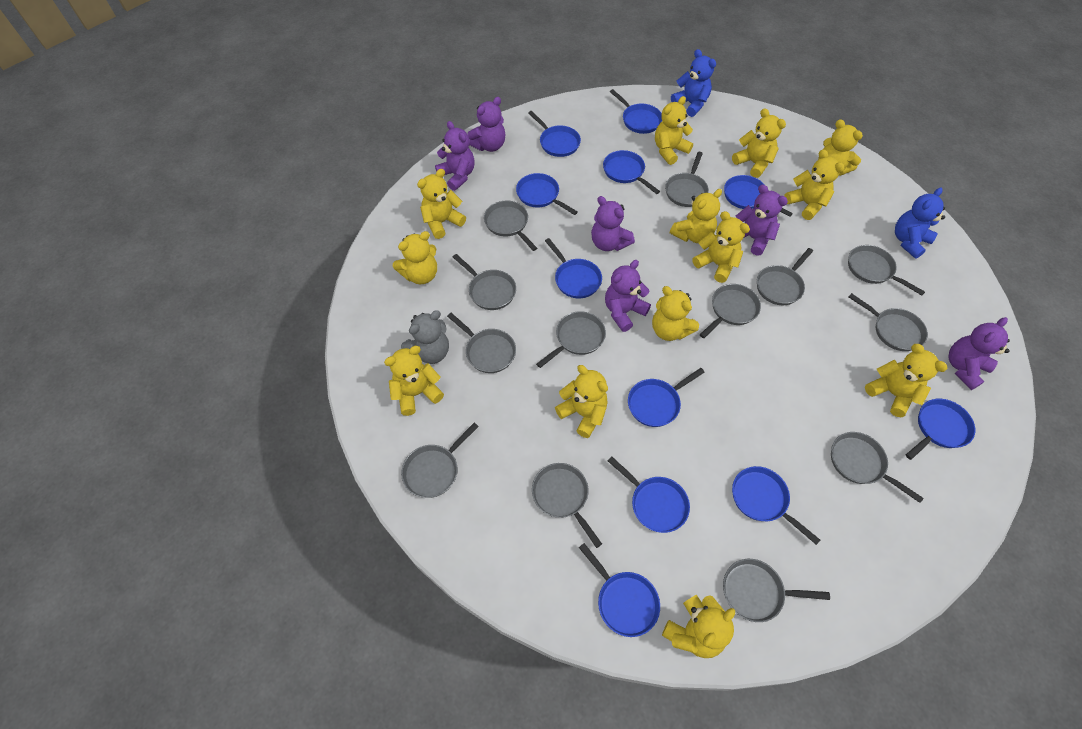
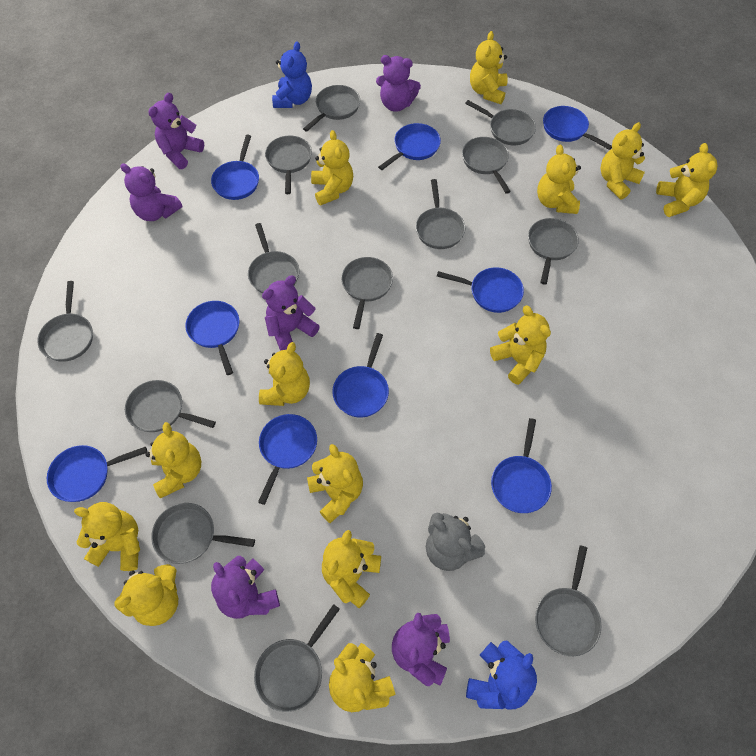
blue pan: 11 -> 9

